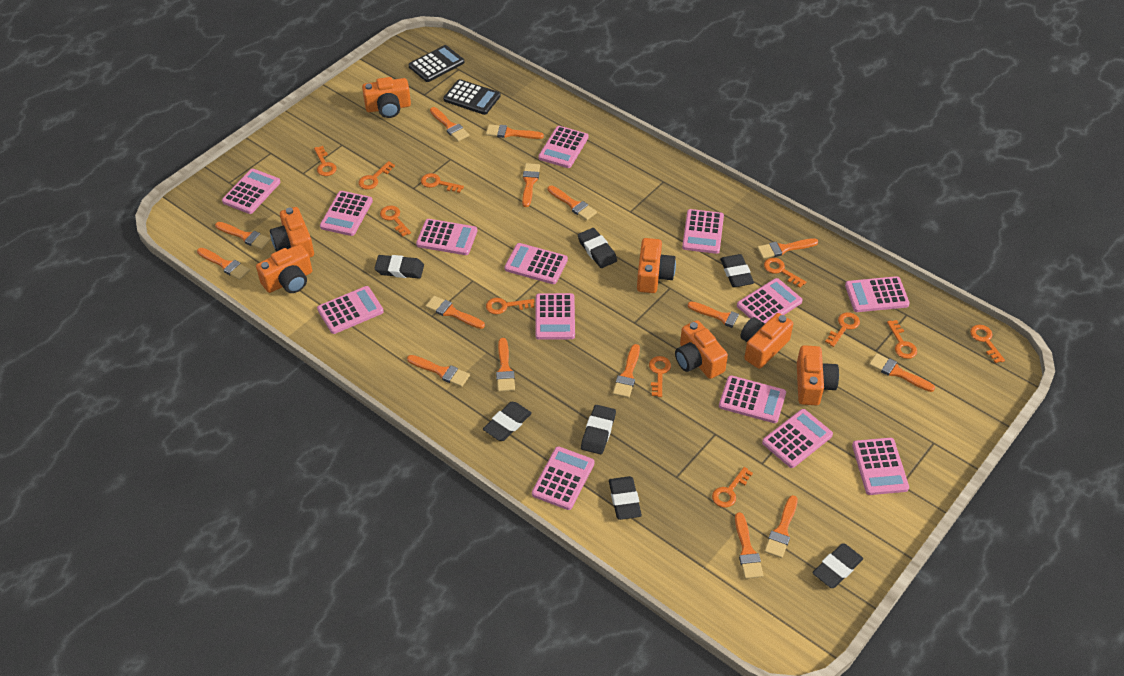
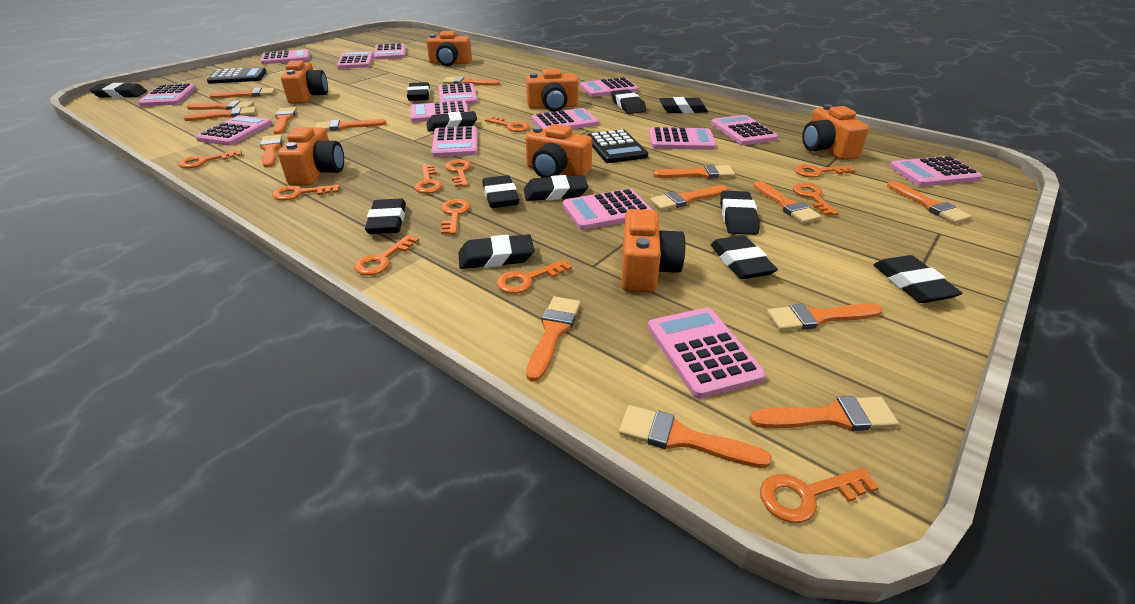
black eraser: 7 -> 12
pink calculator: 14 -> 15

